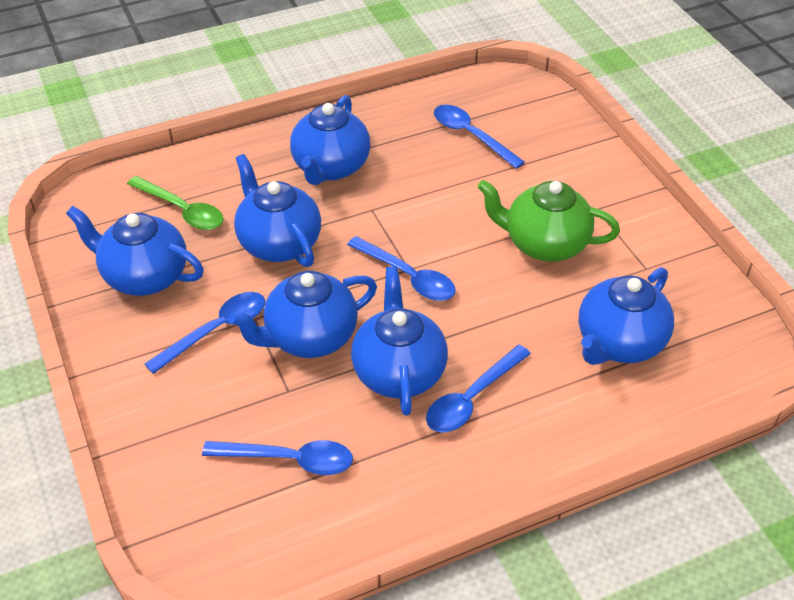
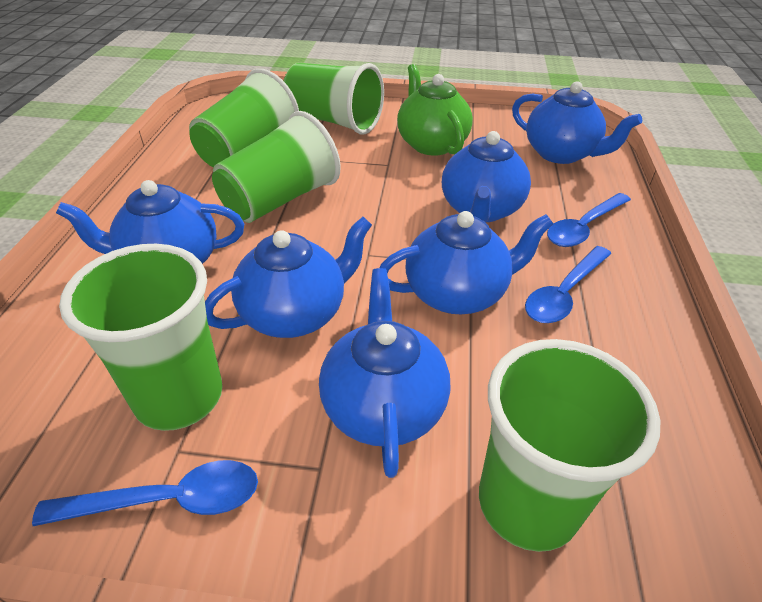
blue spoon: 5 -> 3
green cup: 0 -> 5
green spoon: 1 -> 0

